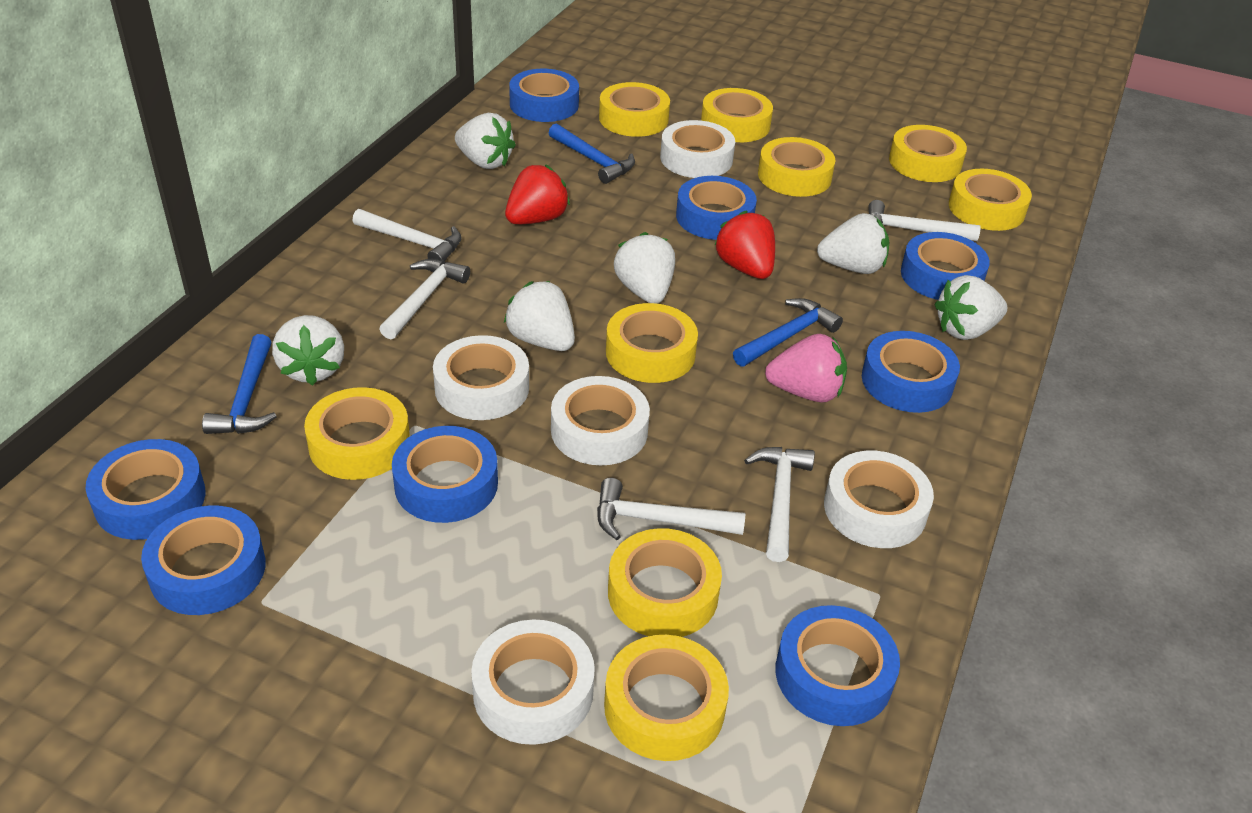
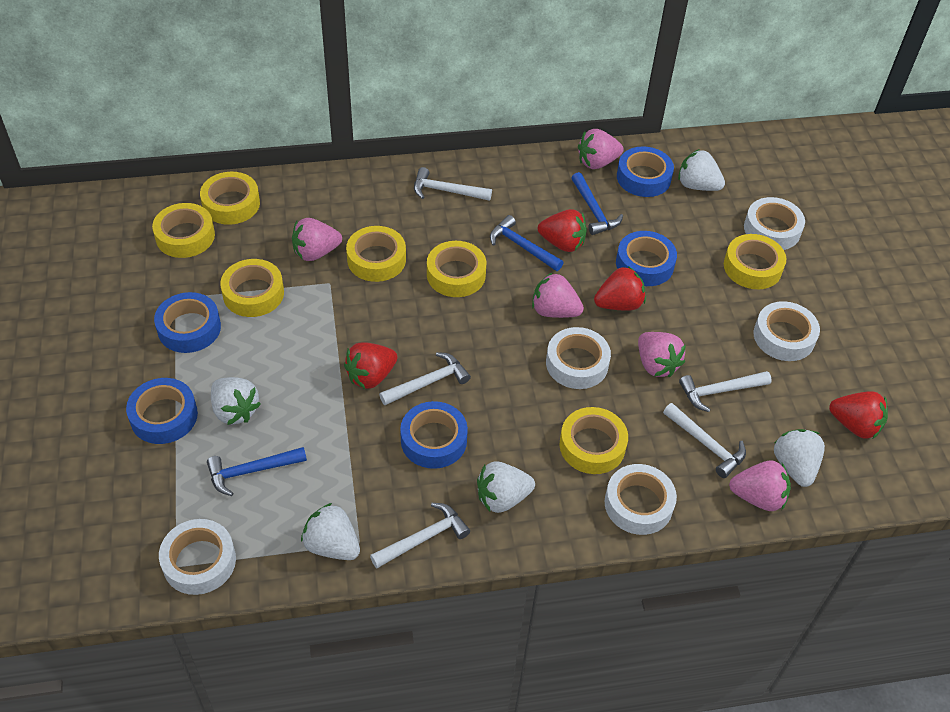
blue tape: 8 -> 5
pink strawberry: 1 -> 5
red strawberry: 2 -> 4
white strawberry: 6 -> 5
yellow tape: 9 -> 7

